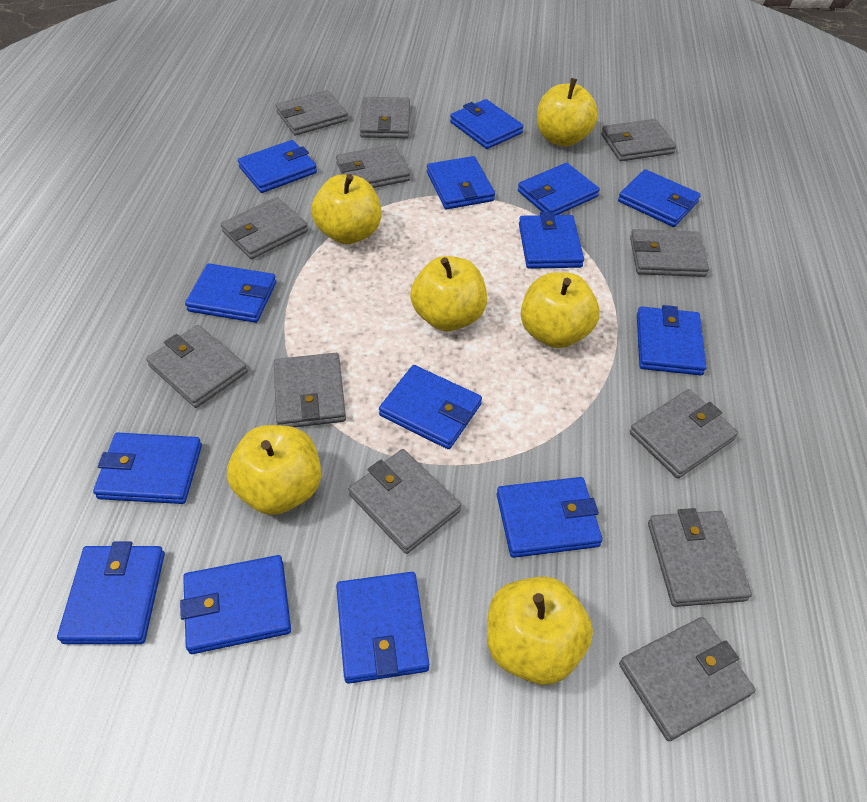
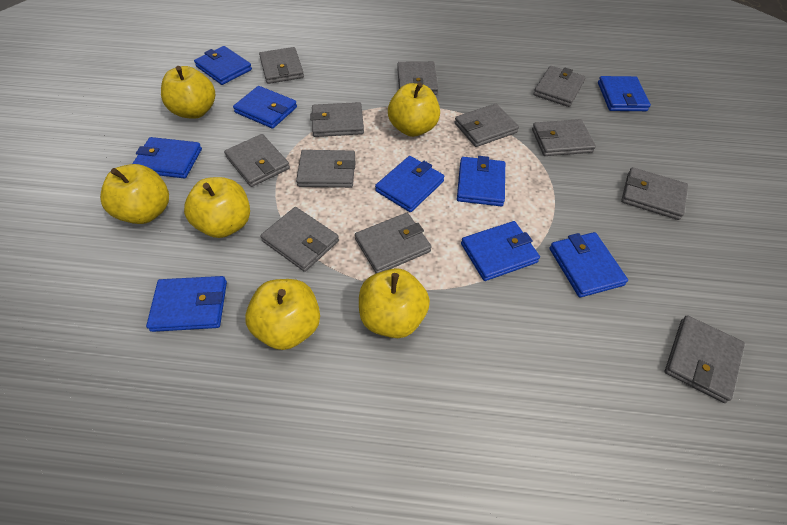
blue wallet: 14 -> 9

